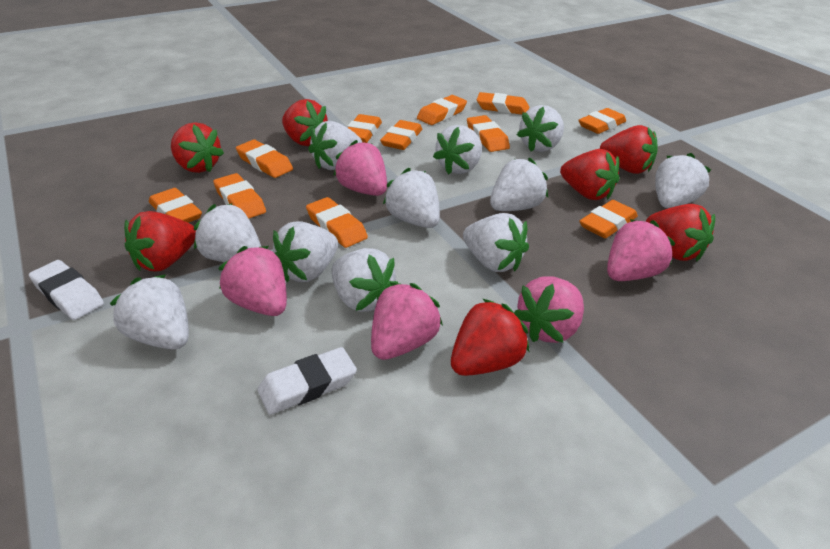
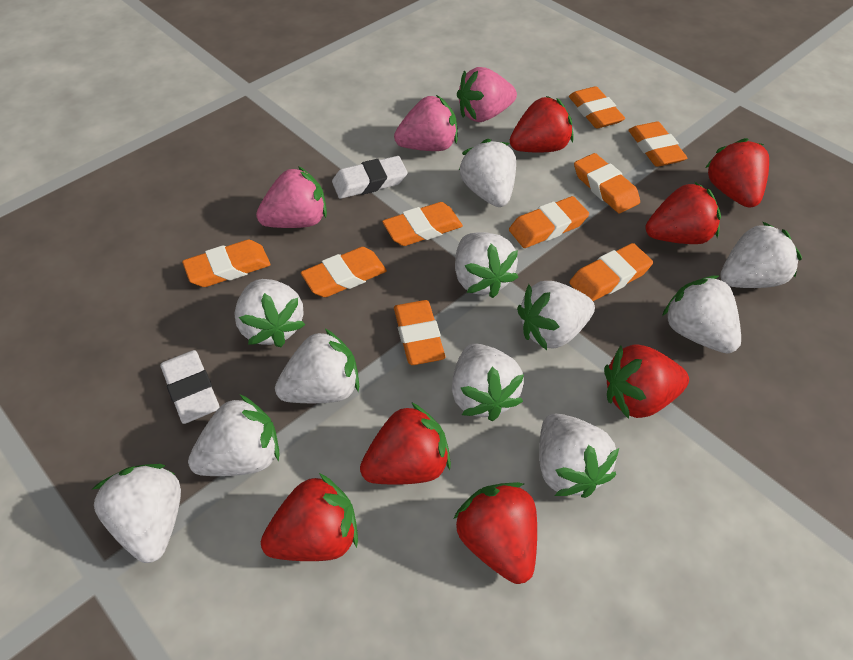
orange eraser: 11 -> 9
pink strawberry: 5 -> 3

